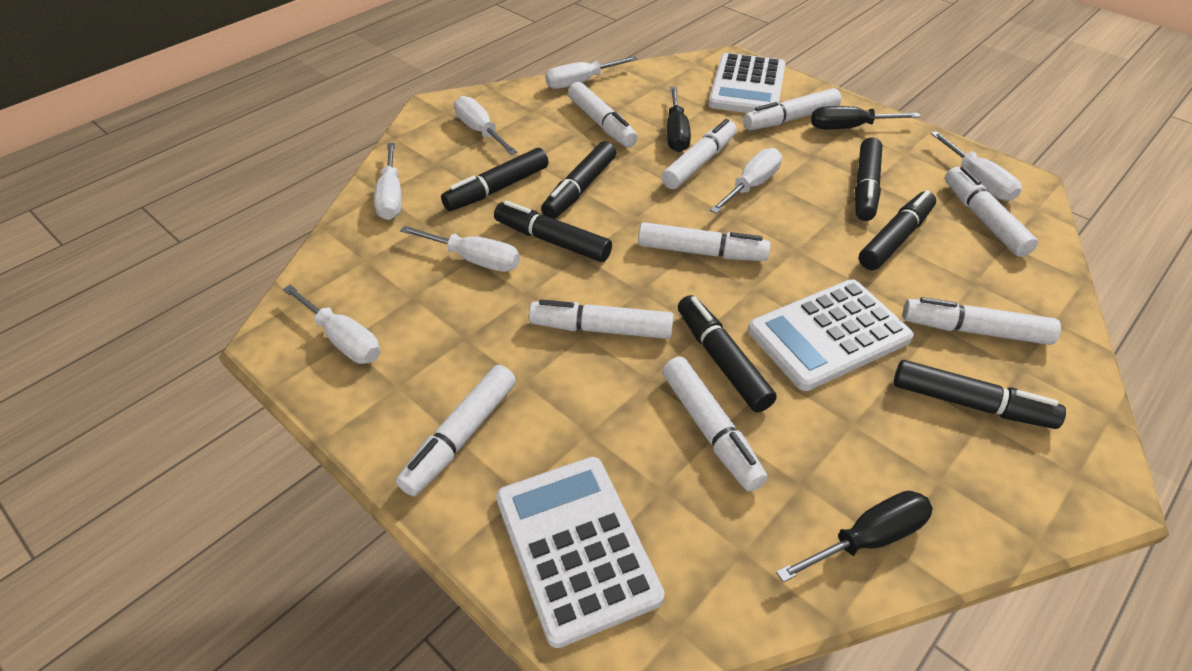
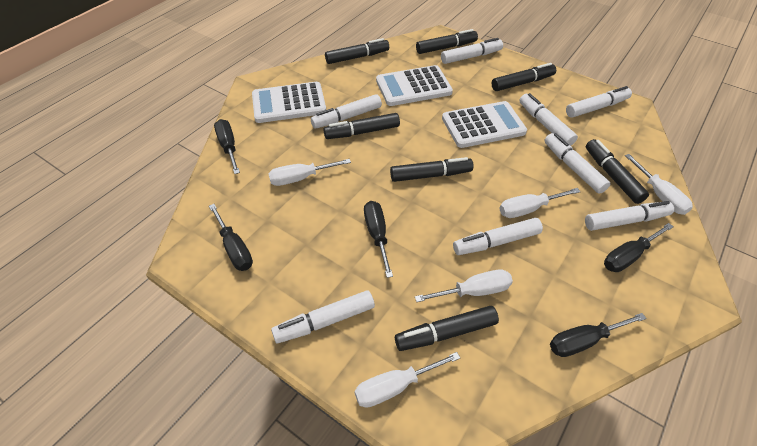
black screwdriver: 3 -> 5
white marker: 9 -> 8
white screwdriver: 7 -> 5

